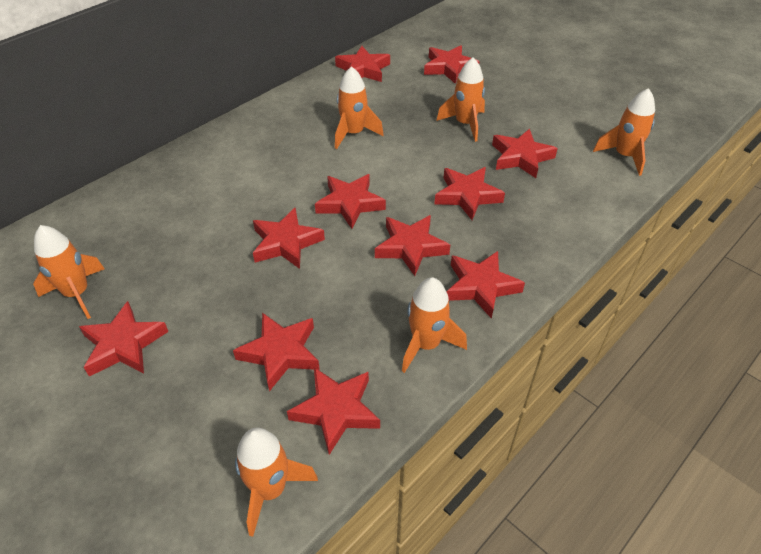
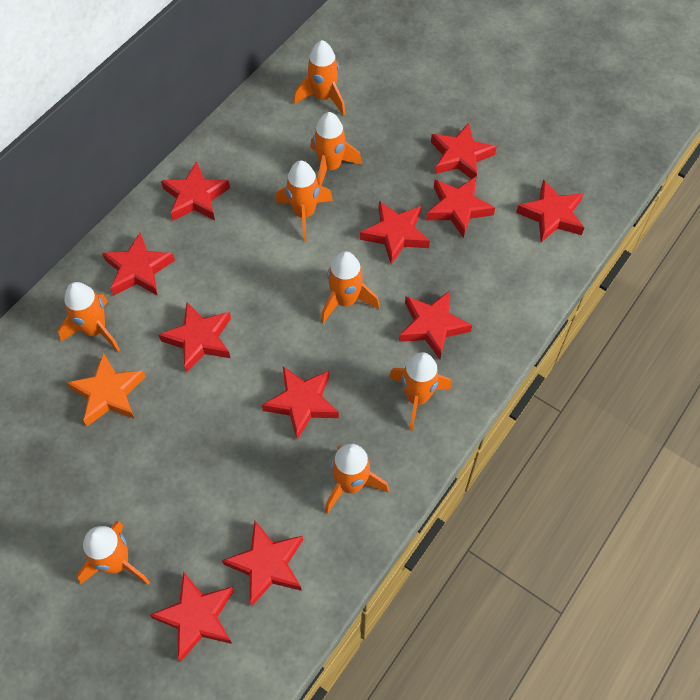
orange rocket: 6 -> 8
orange star: 0 -> 1

